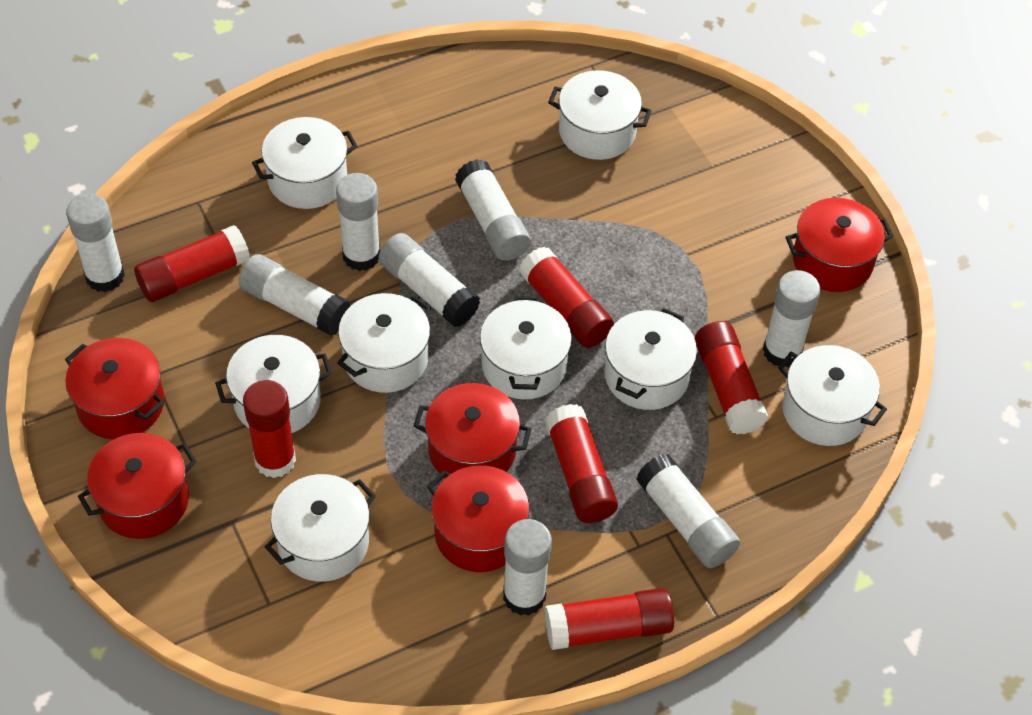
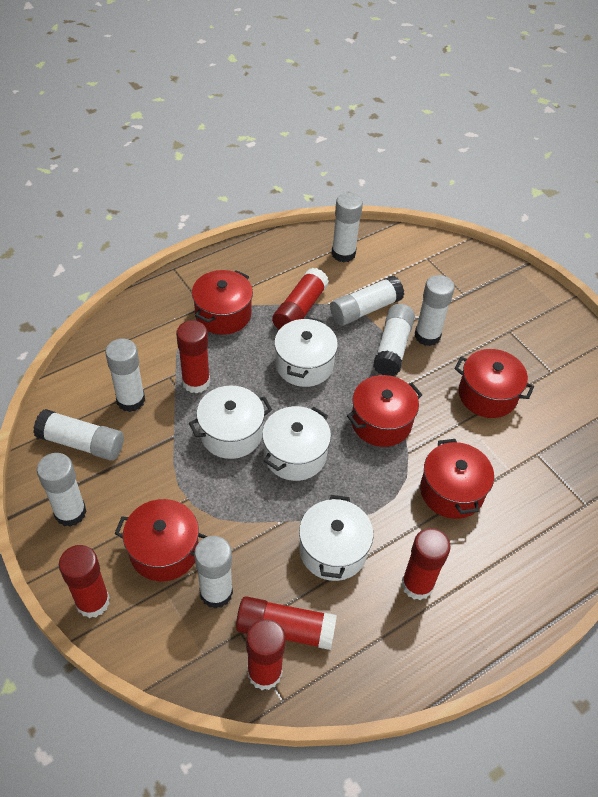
white pot: 8 -> 4

